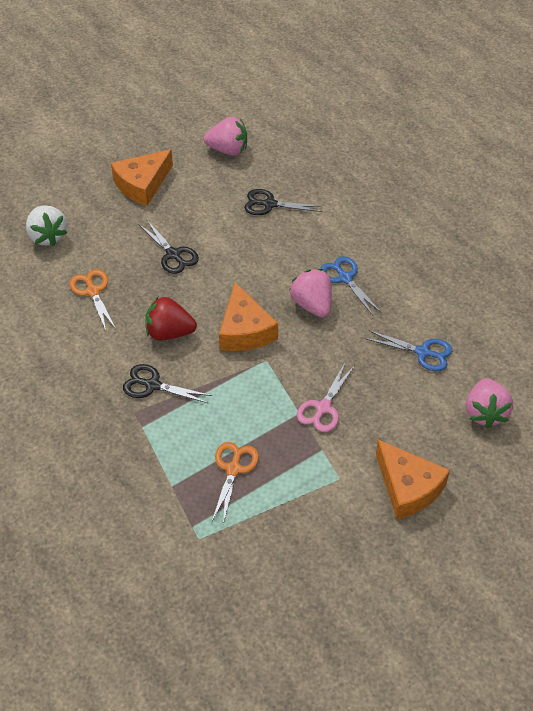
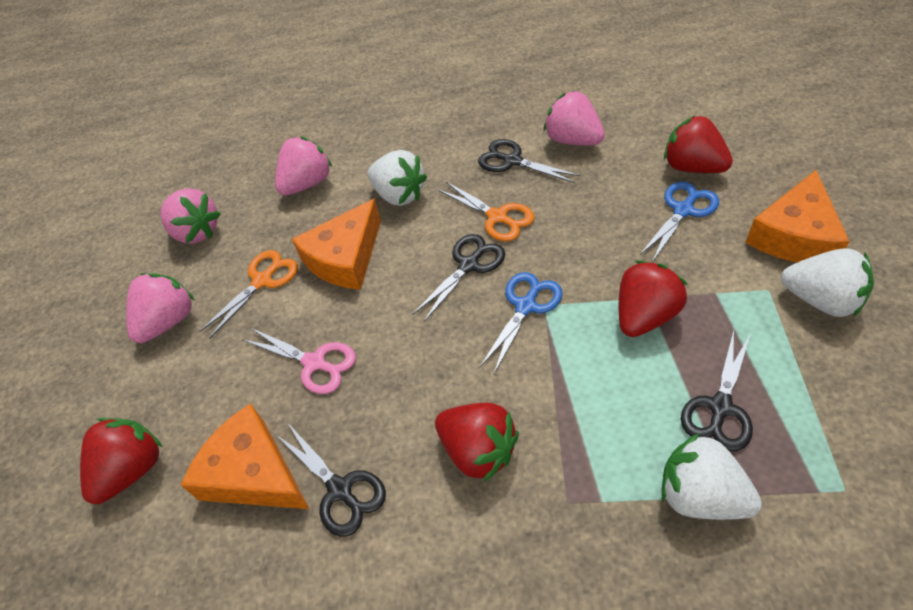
black scissors: 3 -> 4
pink strawberry: 3 -> 4
red strawberry: 1 -> 4
white strawberry: 1 -> 3

